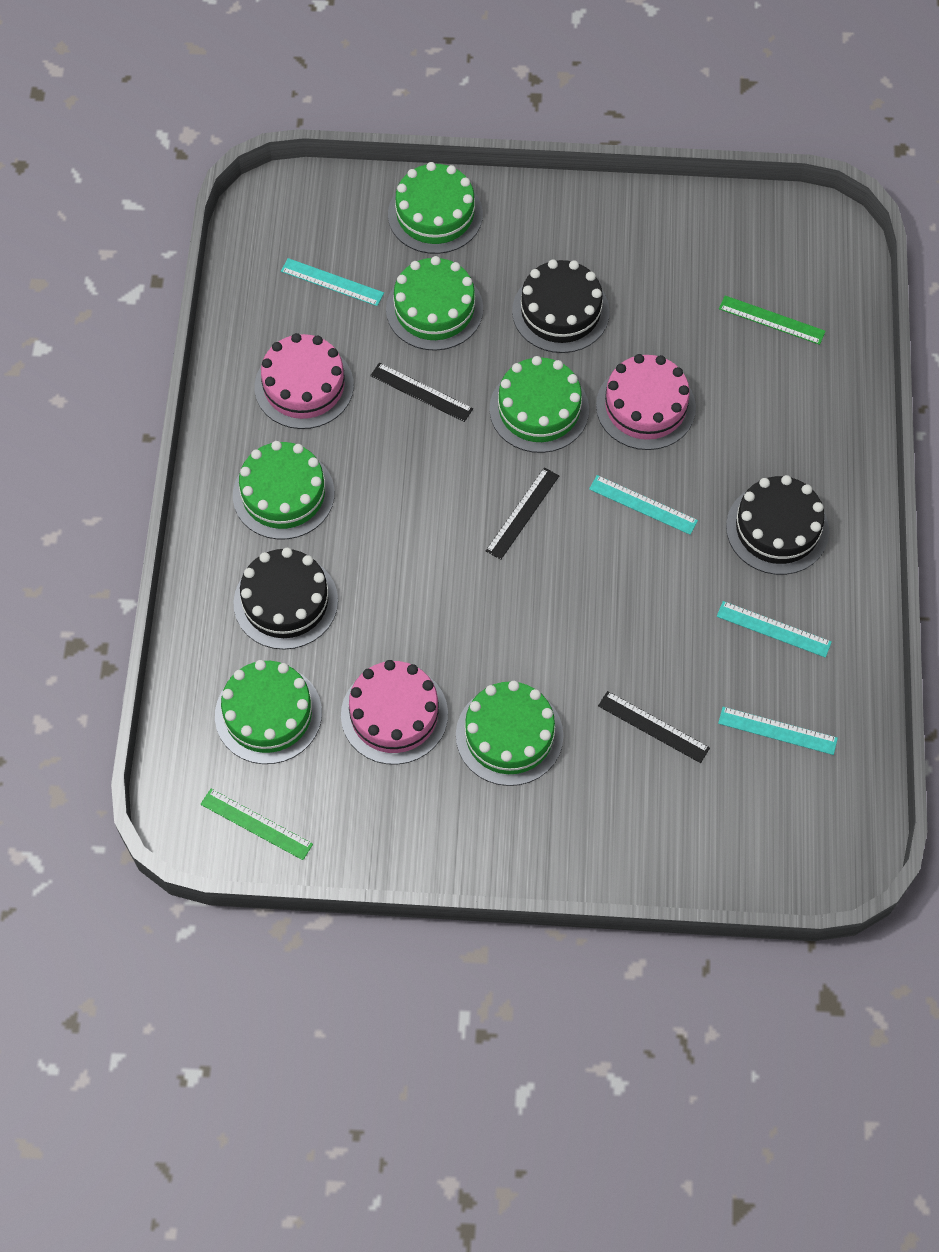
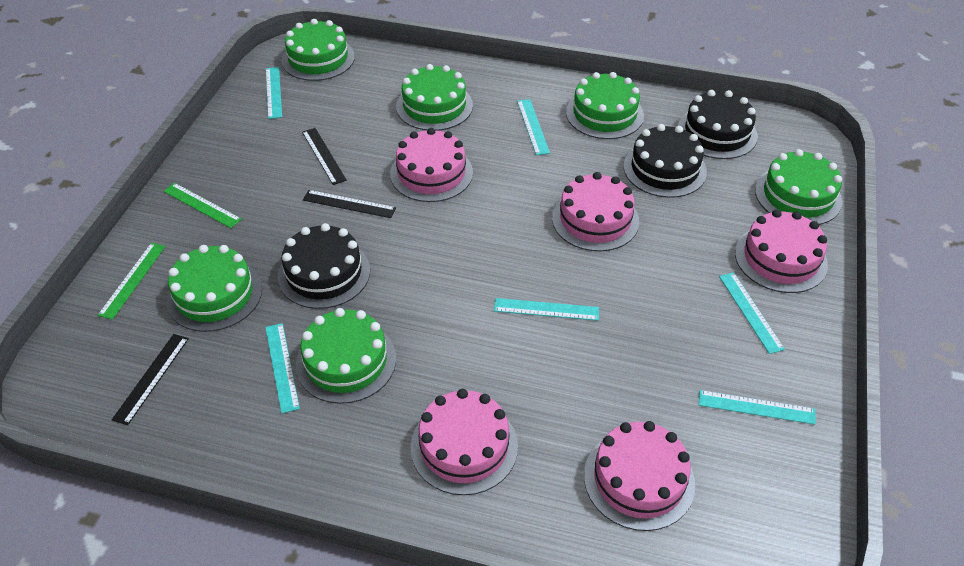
pink cake: 3 -> 5
turquoise ruler: 4 -> 6

